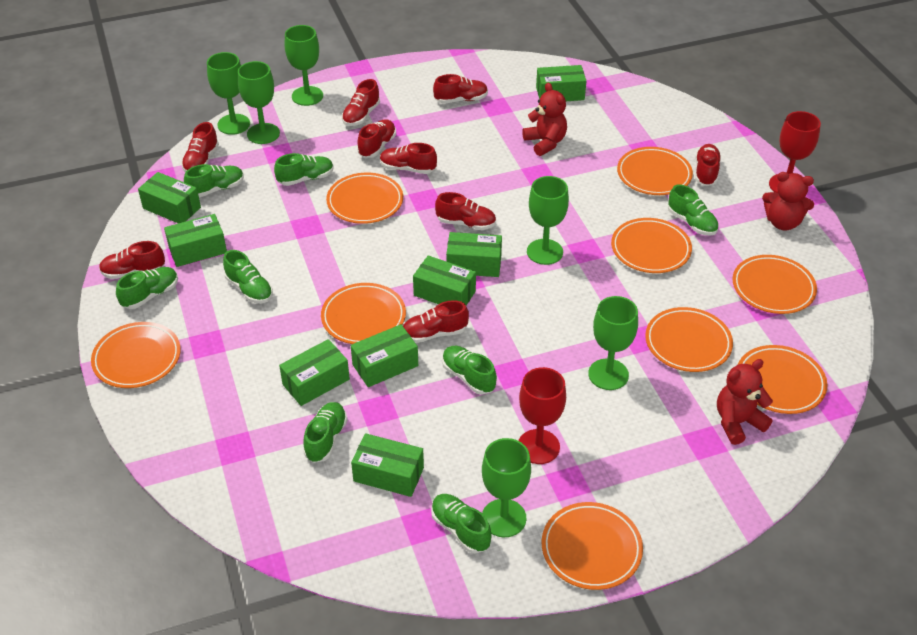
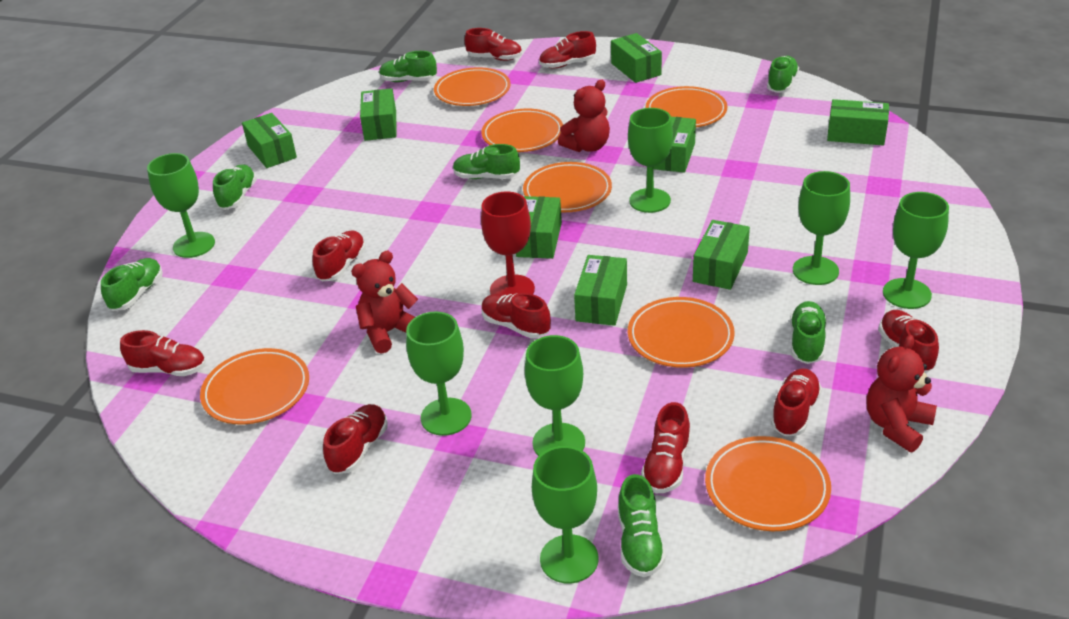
green goblet: 6 -> 7
green shoe: 8 -> 7
orange plate: 9 -> 7
red goblet: 2 -> 1

